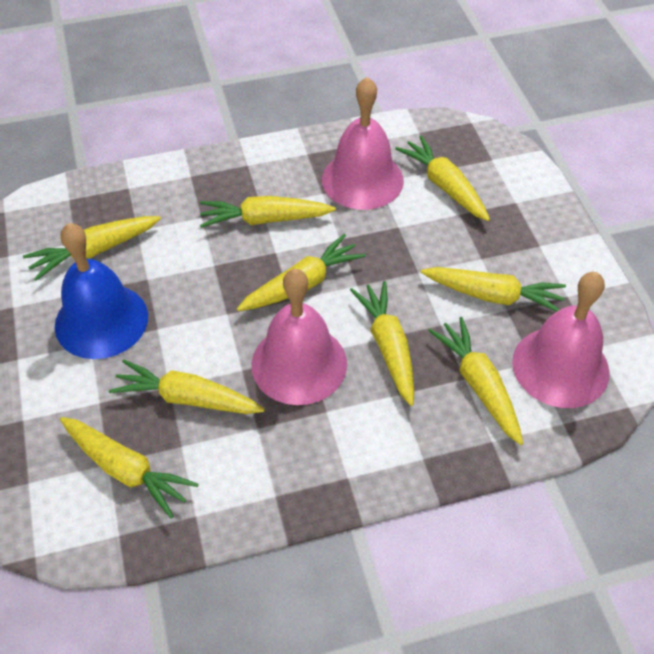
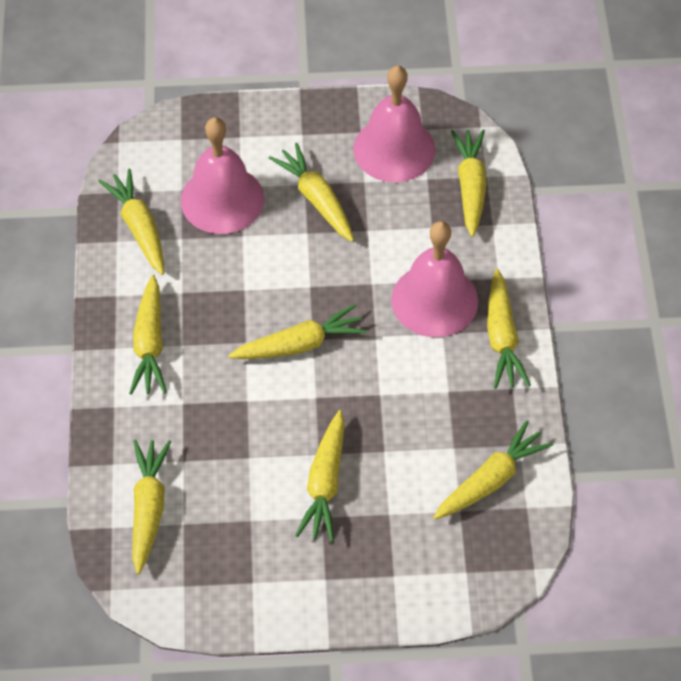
blue bell: 1 -> 0

